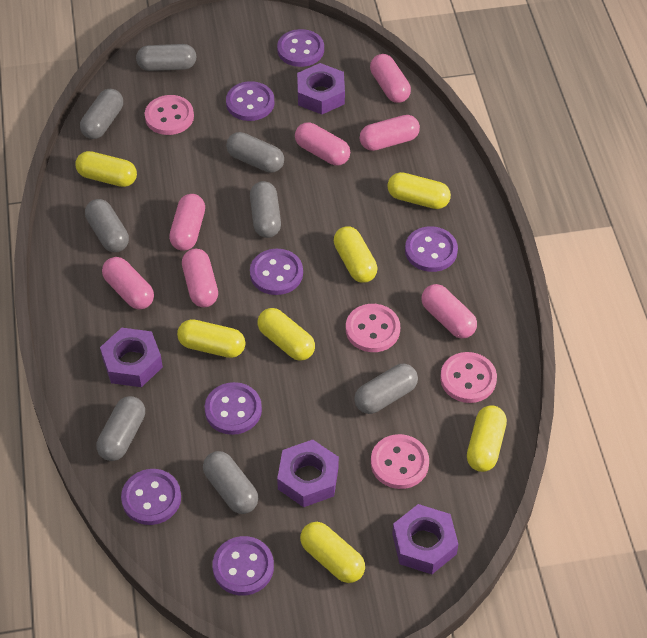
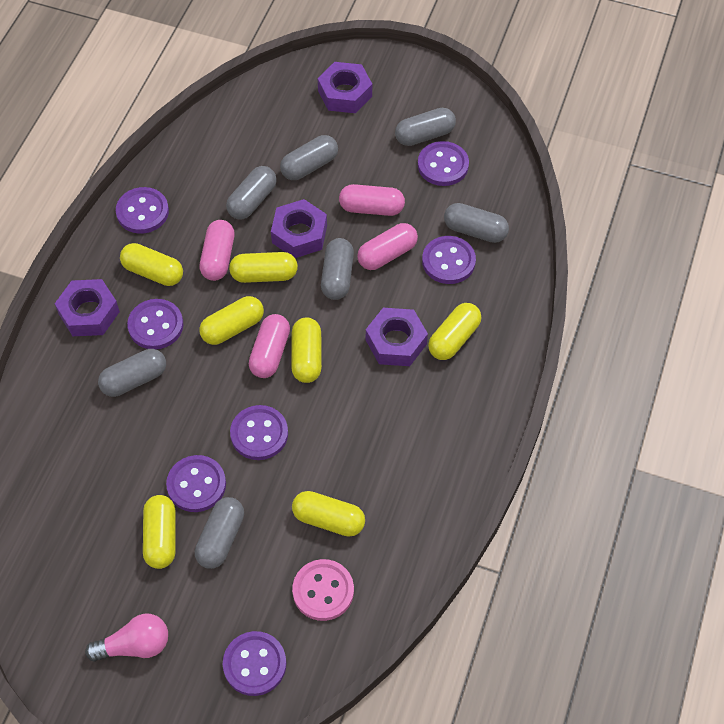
grey capsule: 8 -> 7
pink button: 4 -> 1
pink capsule: 7 -> 4
pink light bulb: 0 -> 1

